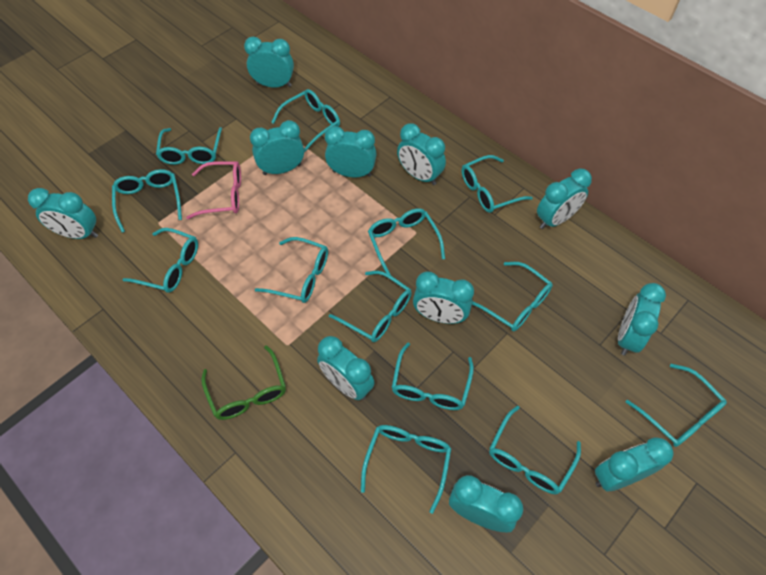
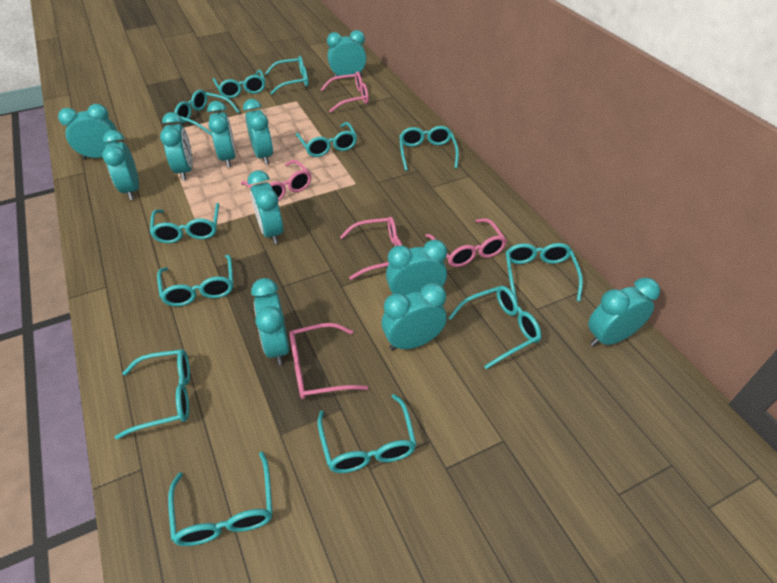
green glasses: 1 -> 0
pink glasses: 1 -> 5
turquoise glasses: 13 -> 12

